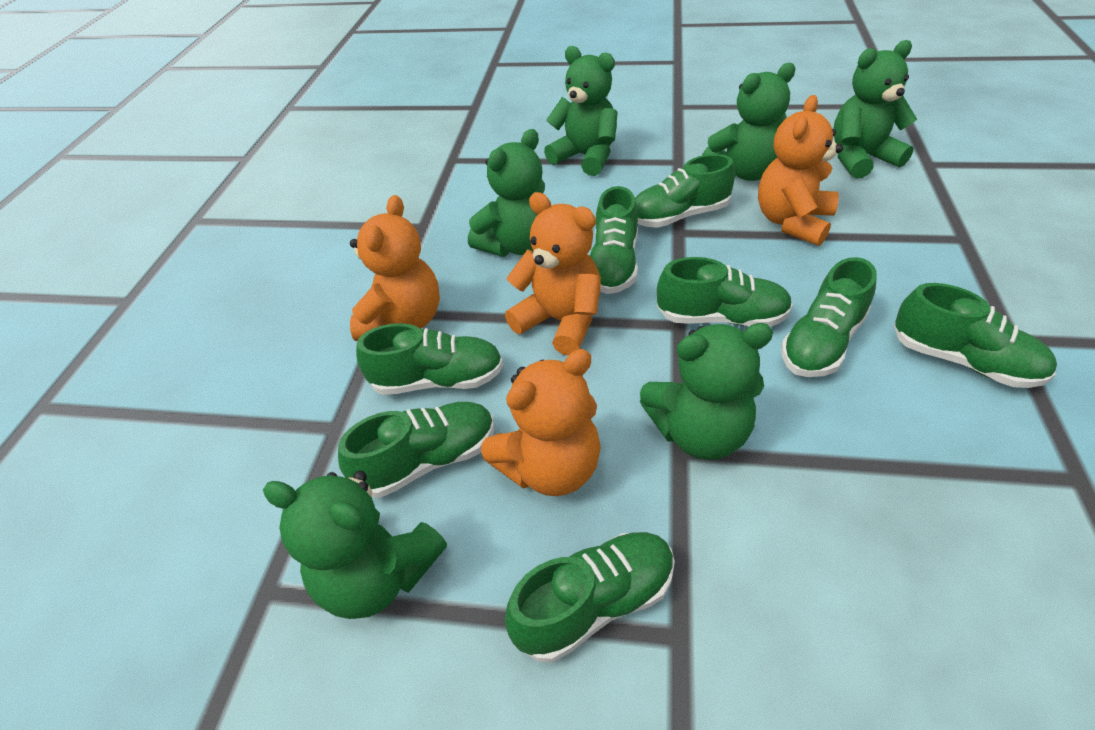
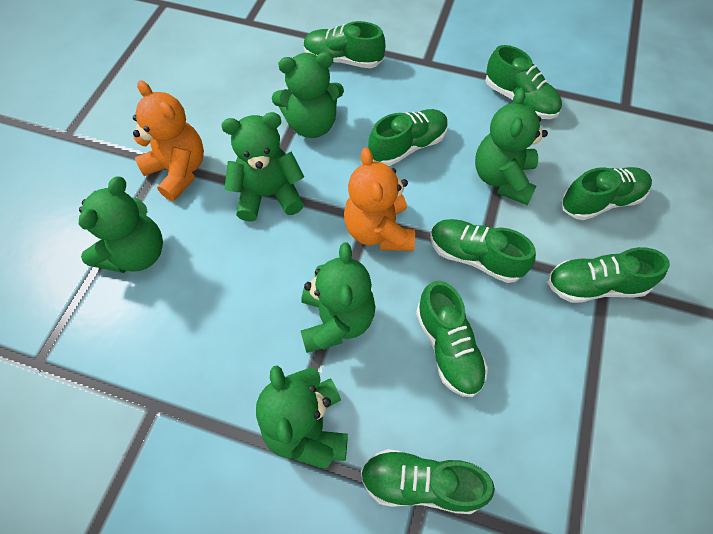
orange teddy bear: 4 -> 2

